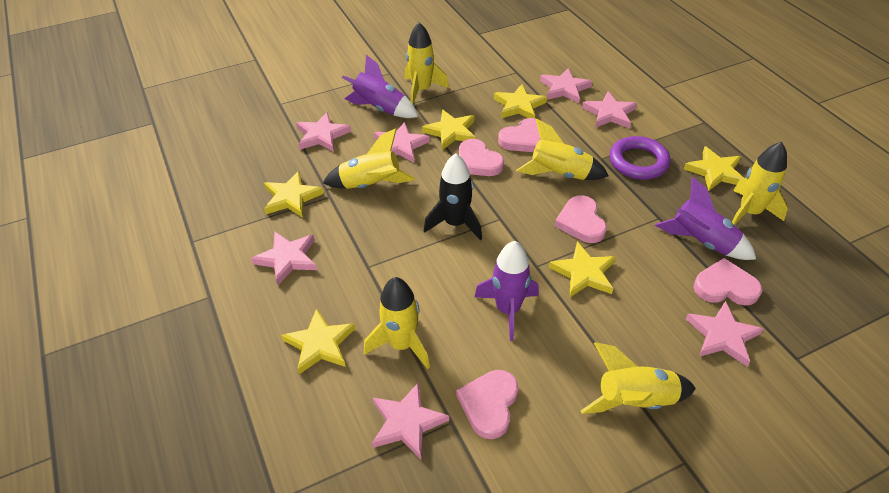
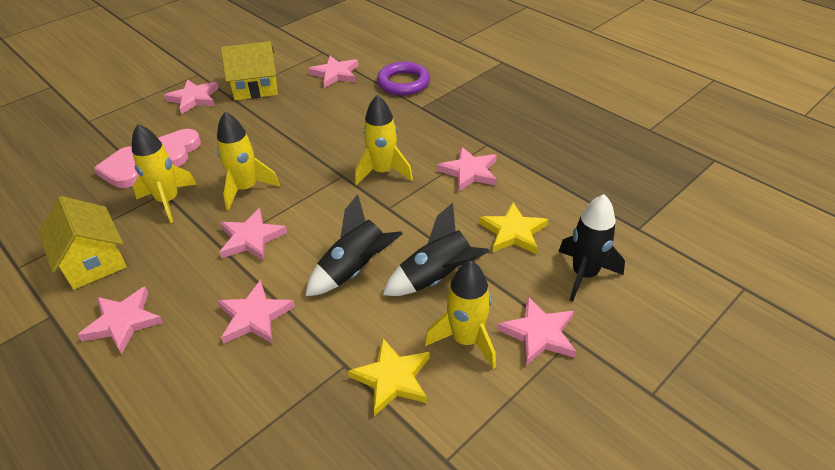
black rocket: 1 -> 3
pink heart: 5 -> 2
purple rocket: 3 -> 0
yellow house: 0 -> 2
yellow rocket: 6 -> 4
yellow star: 6 -> 2

